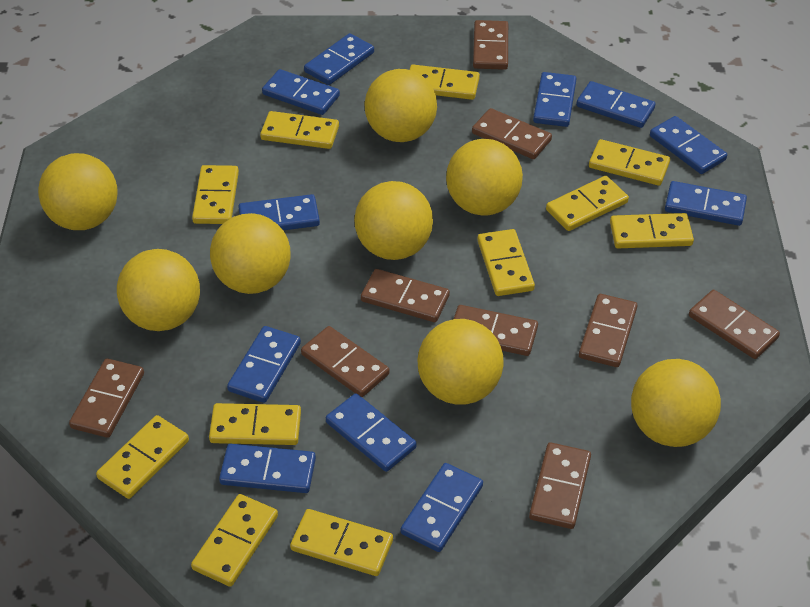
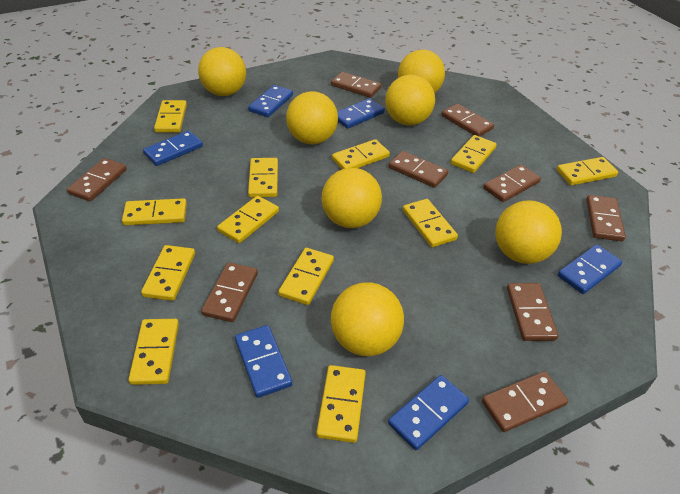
blue domino: 11 -> 6
yellow ball: 8 -> 7
yellow domino: 11 -> 12

